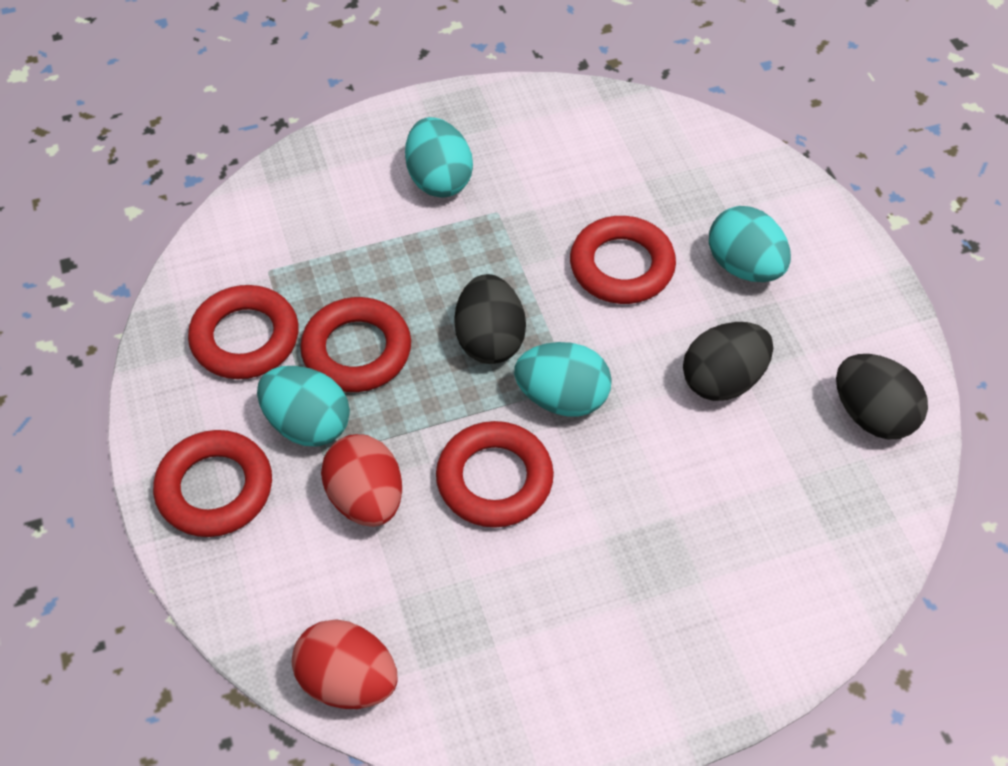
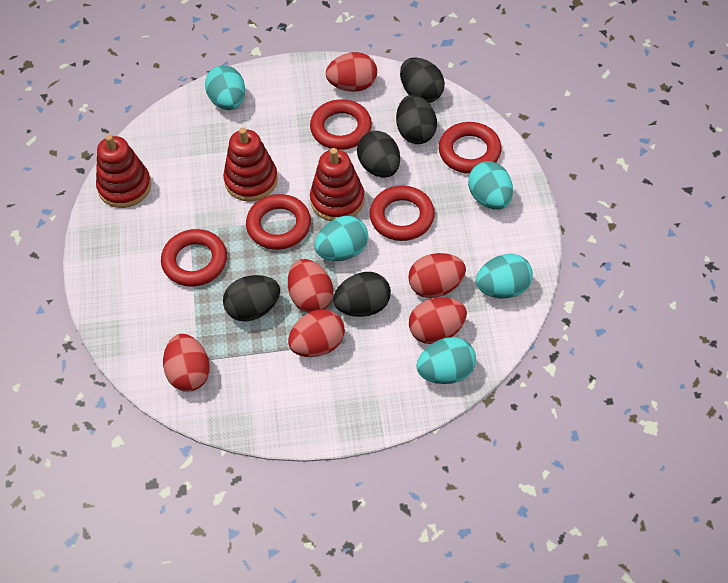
black egg: 3 -> 5
red egg: 2 -> 6
red stacking toy: 0 -> 3
turquoise egg: 4 -> 5

